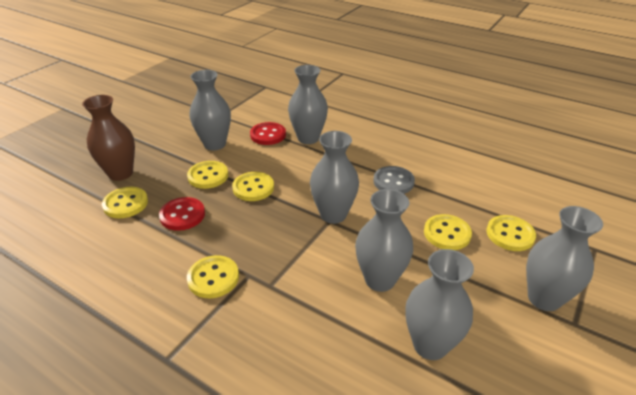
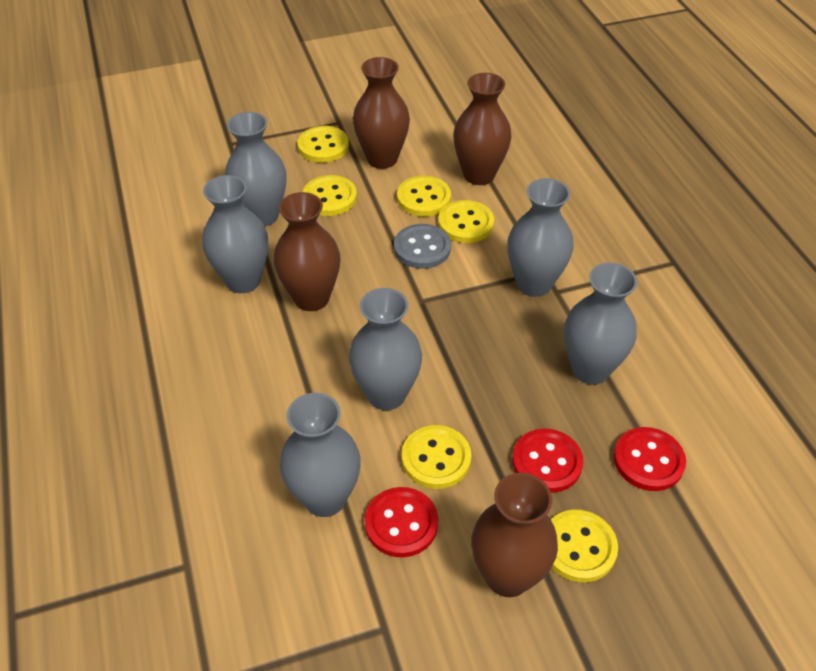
brown vase: 1 -> 4
red button: 2 -> 3

